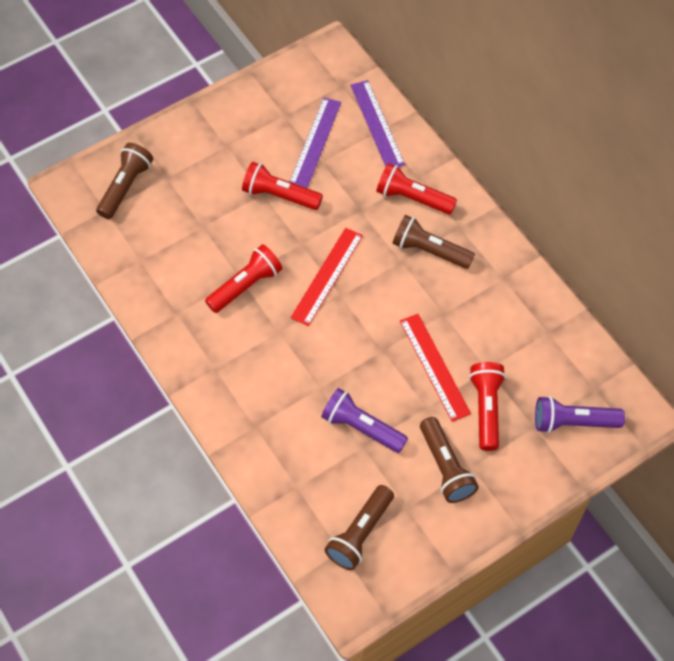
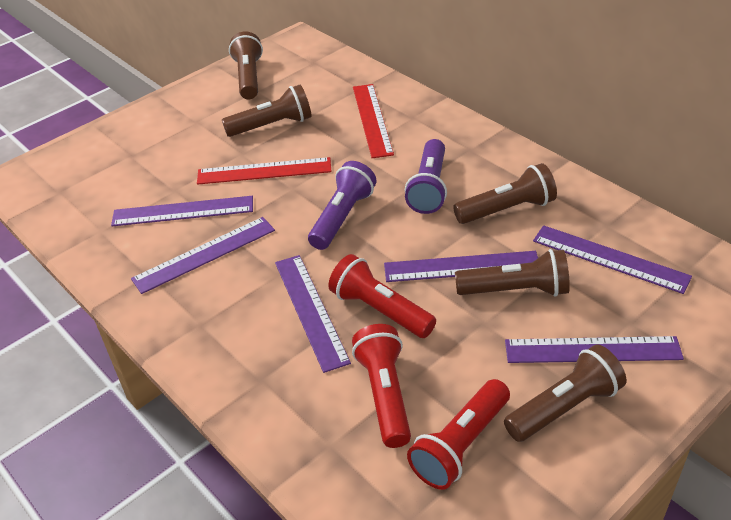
brown flashlight: 4 -> 5
purple ruler: 2 -> 6
red flashlight: 4 -> 3

